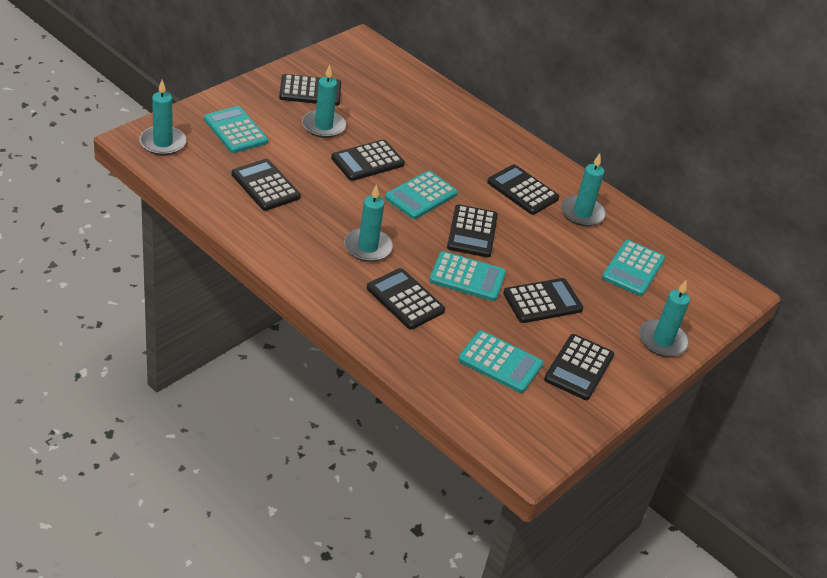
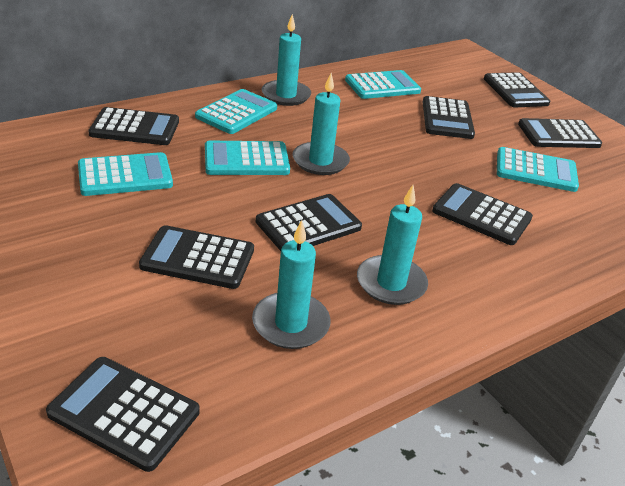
turquoise candle: 5 -> 4

